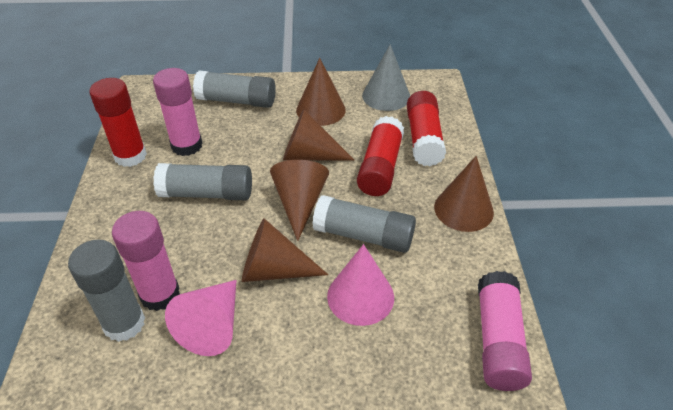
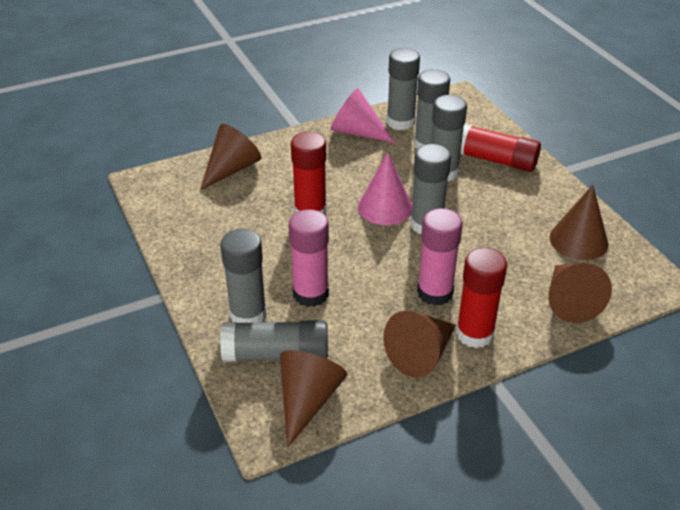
grey cone: 1 -> 0
grey glue stick: 4 -> 6
pink glue stick: 3 -> 2

